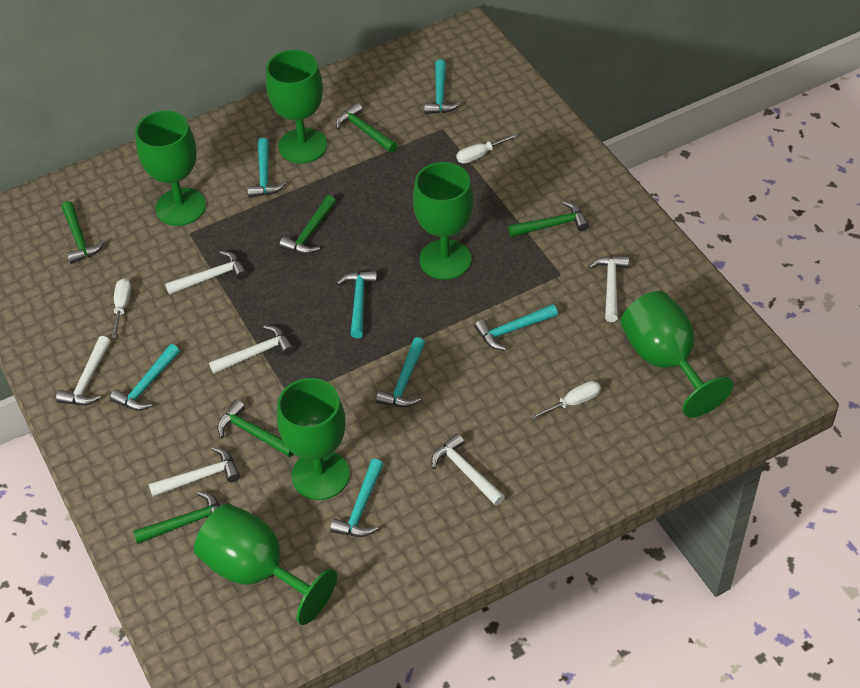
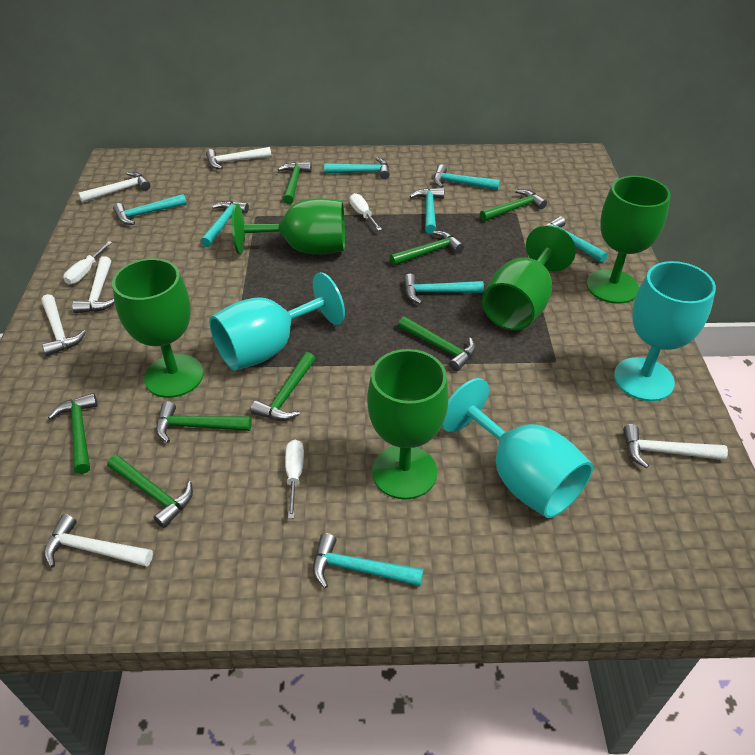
green goblet: 6 -> 5
green hammer: 6 -> 8
turquoise goblet: 0 -> 3
turquoise hammer: 7 -> 8

